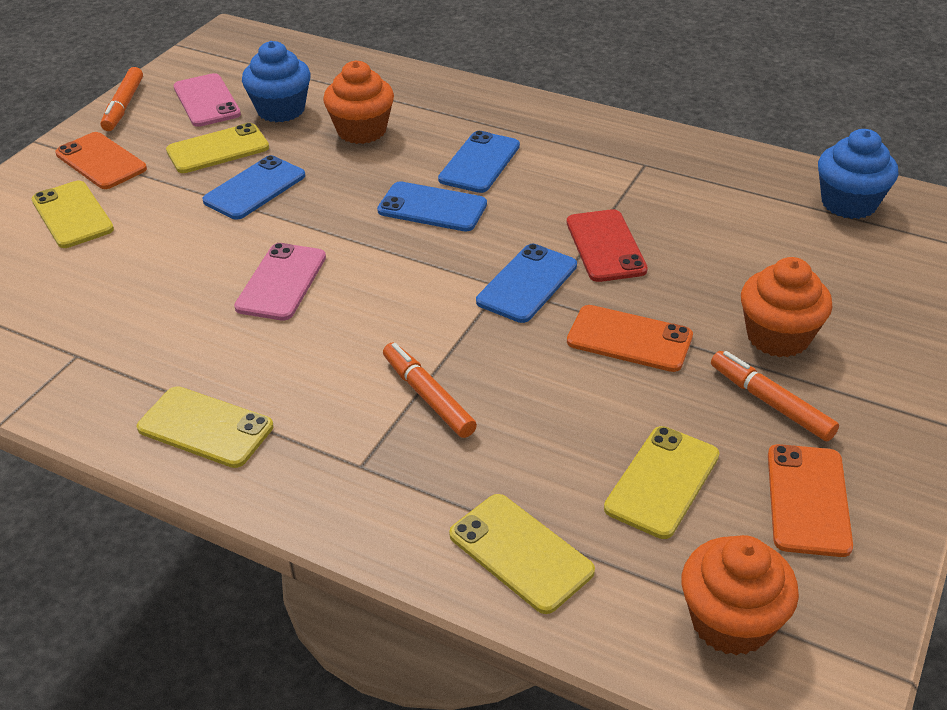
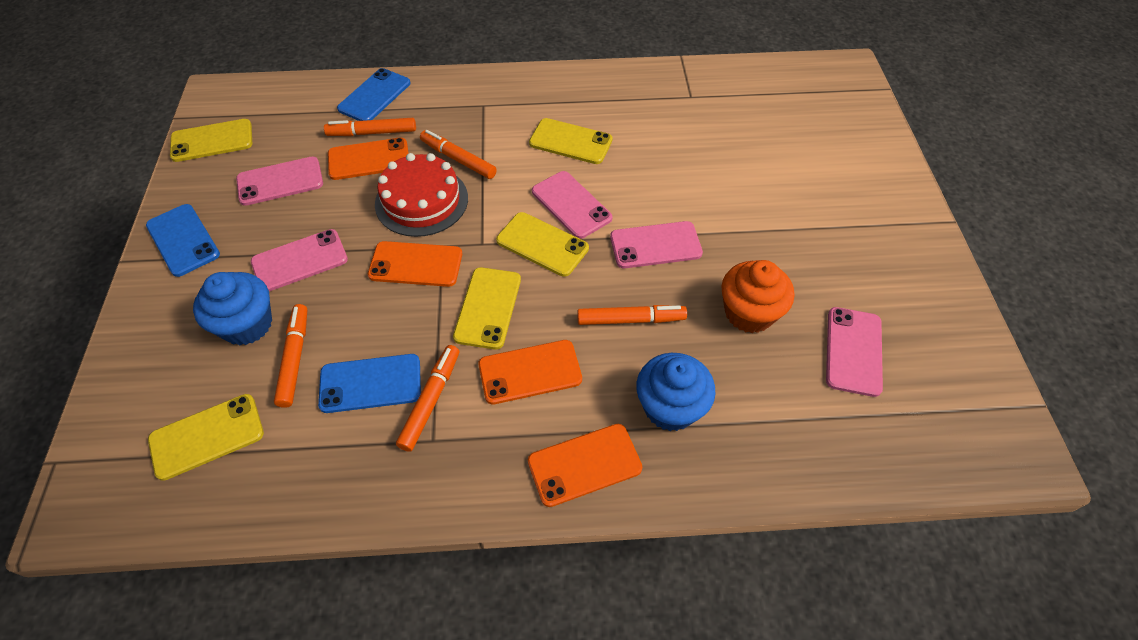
blue phone: 4 -> 3
orange cupcake: 3 -> 1
orange marker: 3 -> 5
orange phone: 3 -> 4
pink phone: 2 -> 5
red cake: 0 -> 1
red phone: 1 -> 0

